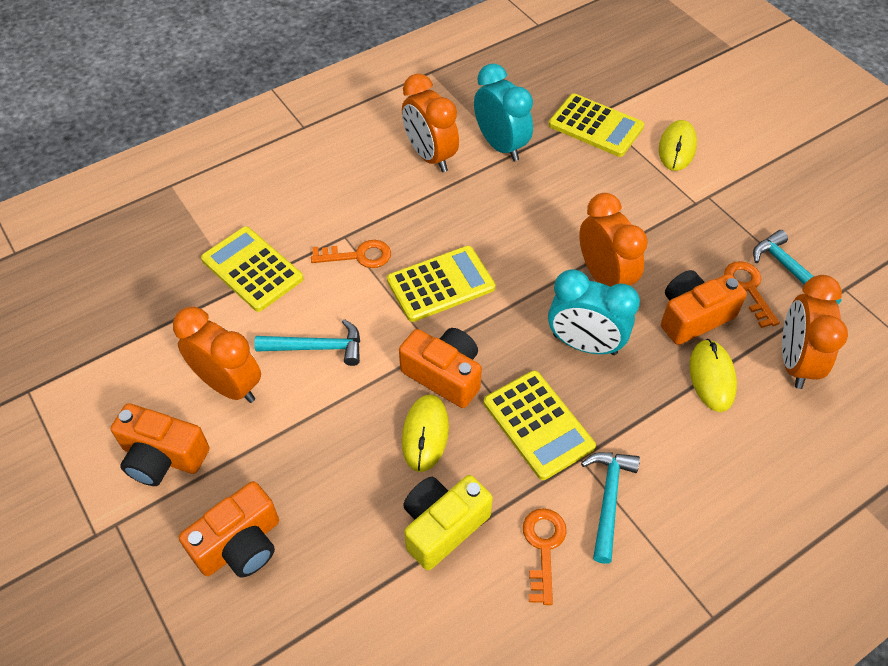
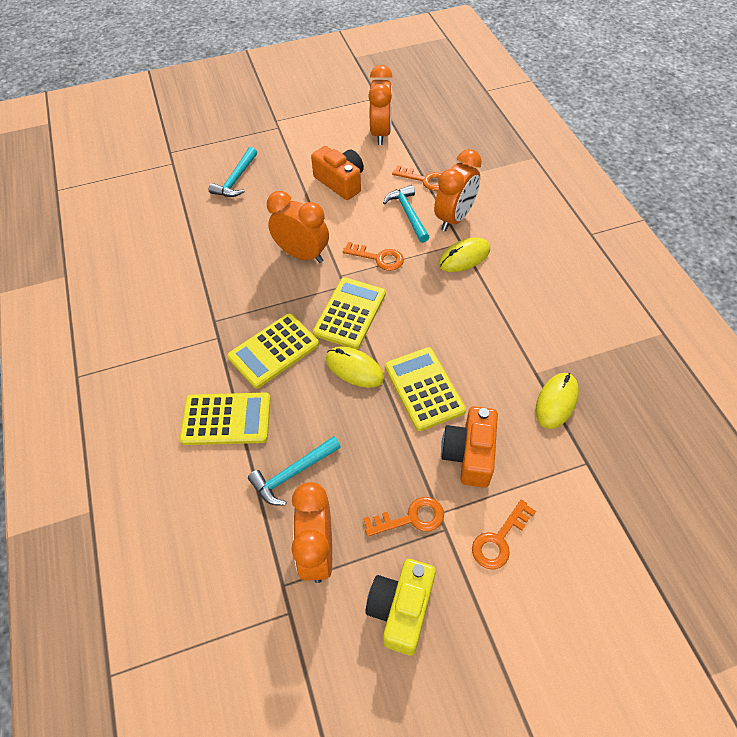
orange camera: 4 -> 2
orange key: 3 -> 4
turquoise clock: 2 -> 0

